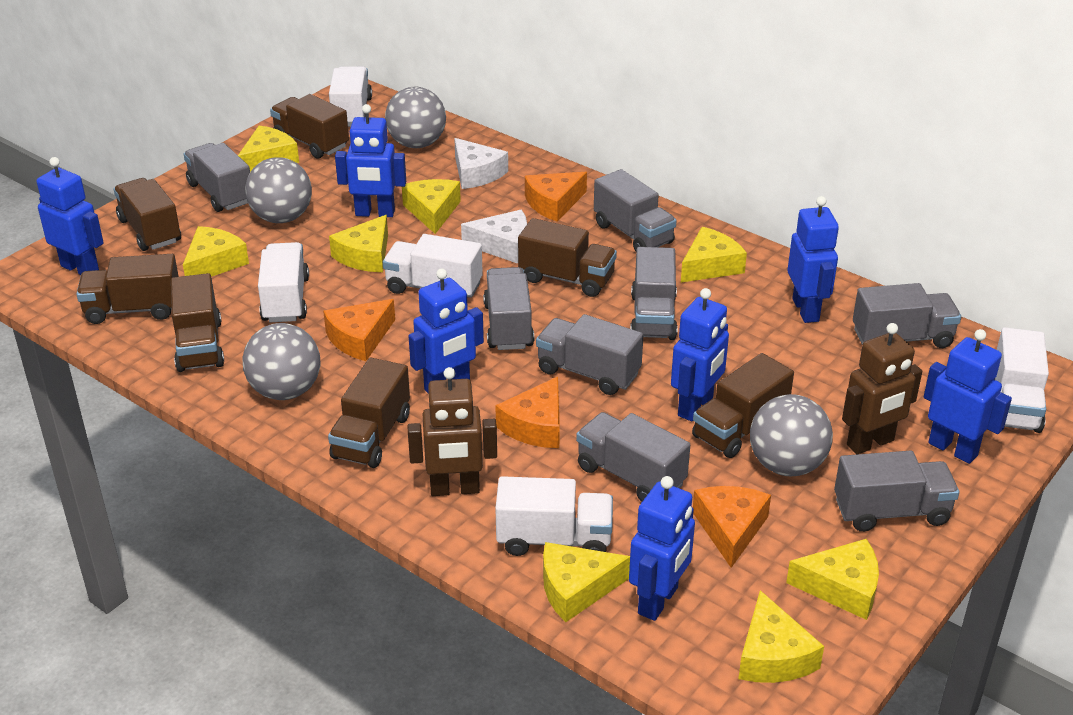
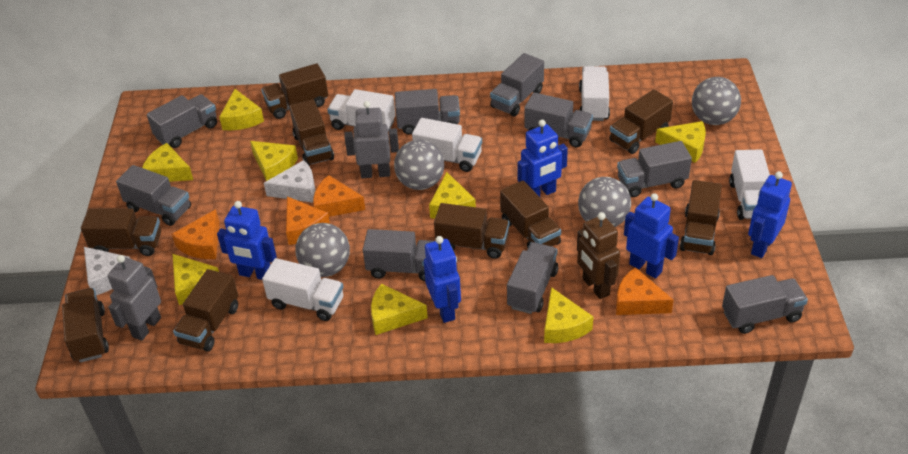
blue robot: 7 -> 5
brown robot: 2 -> 1
brown truck: 7 -> 9
grey robot: 0 -> 2
grey truck: 8 -> 9

